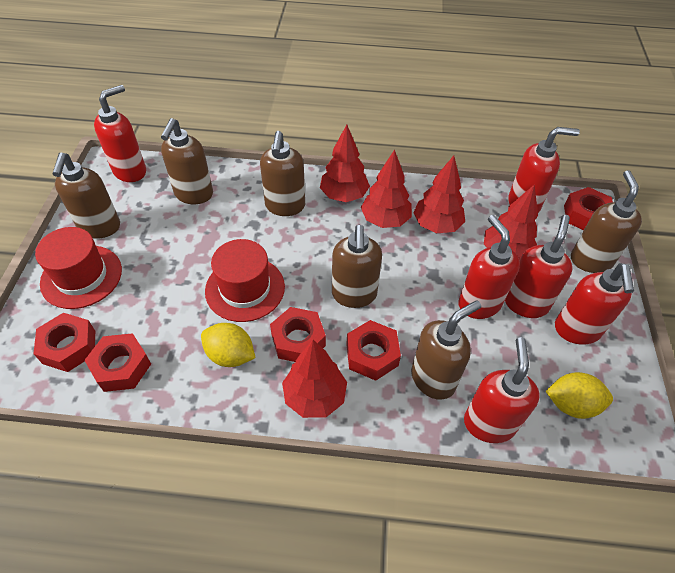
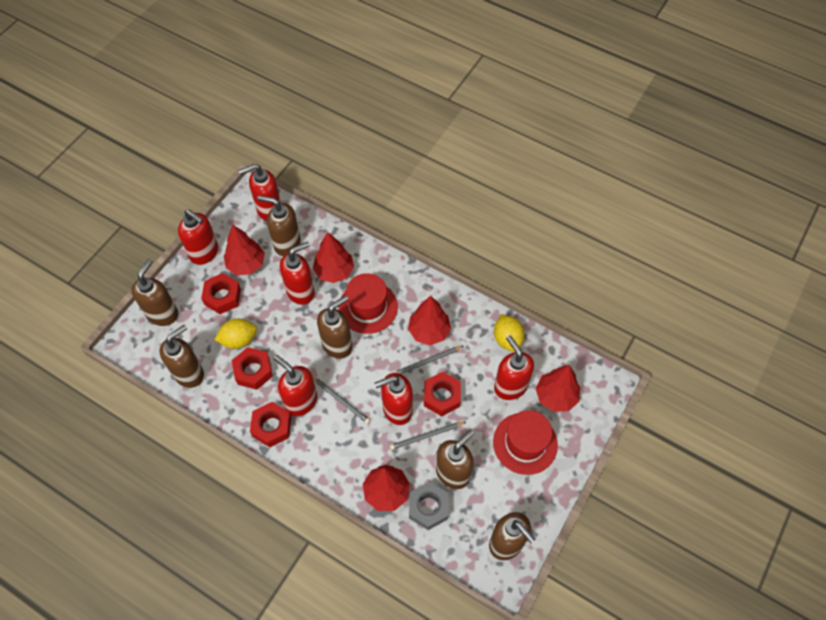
grey nut: 0 -> 1
grey pencil: 0 -> 3
red nut: 5 -> 4

